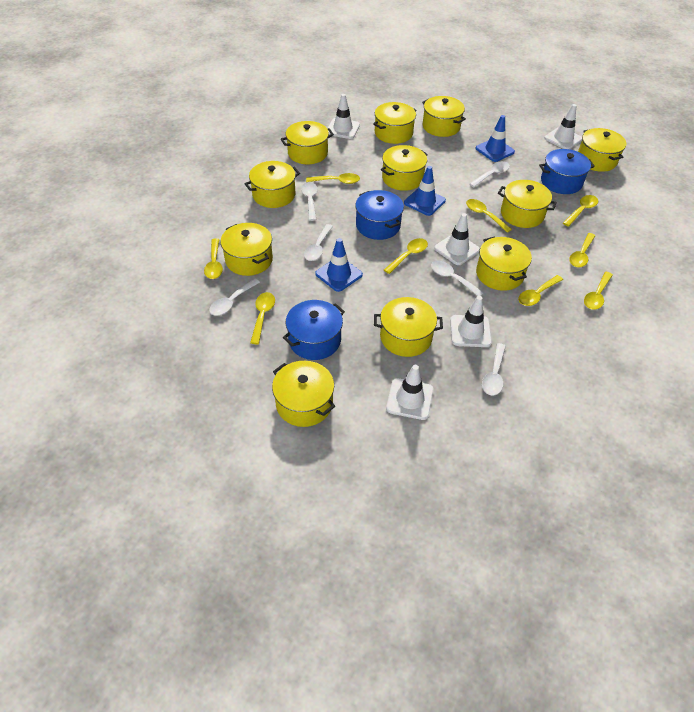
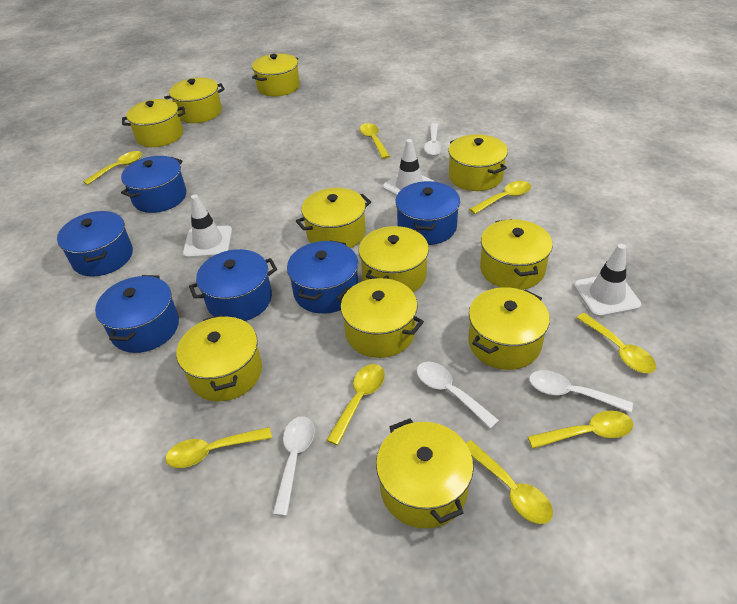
blue pot: 3 -> 6
blue traffic cone: 3 -> 0
white spoon: 6 -> 4
white traffic cone: 5 -> 3
yellow spoon: 9 -> 8

